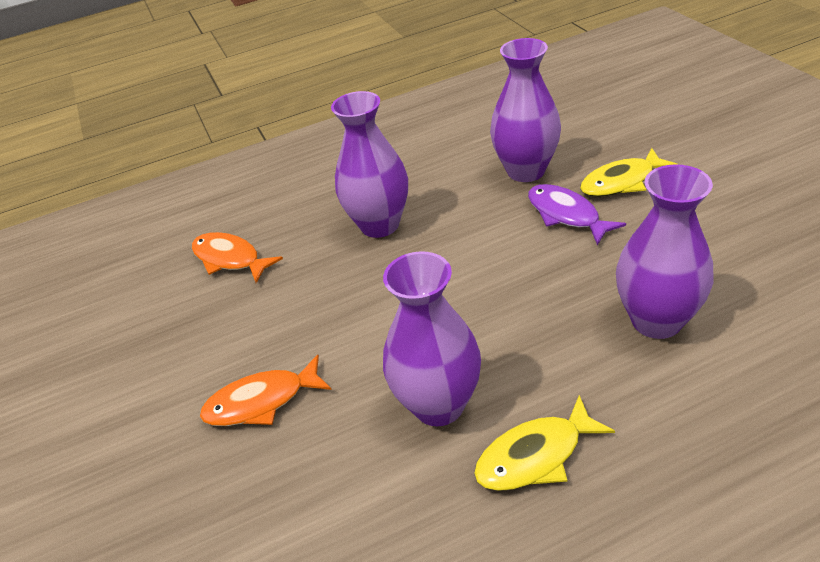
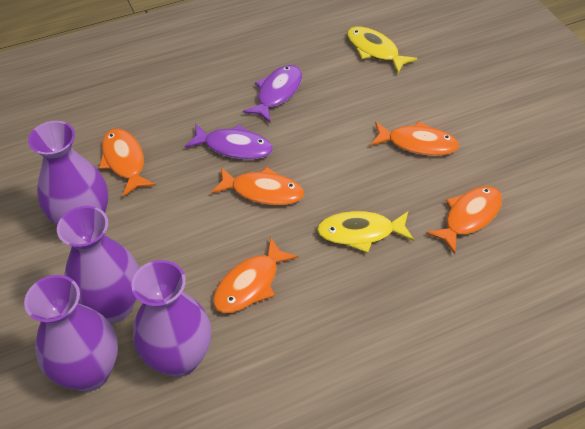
orange fish: 2 -> 5
purple fish: 1 -> 2

